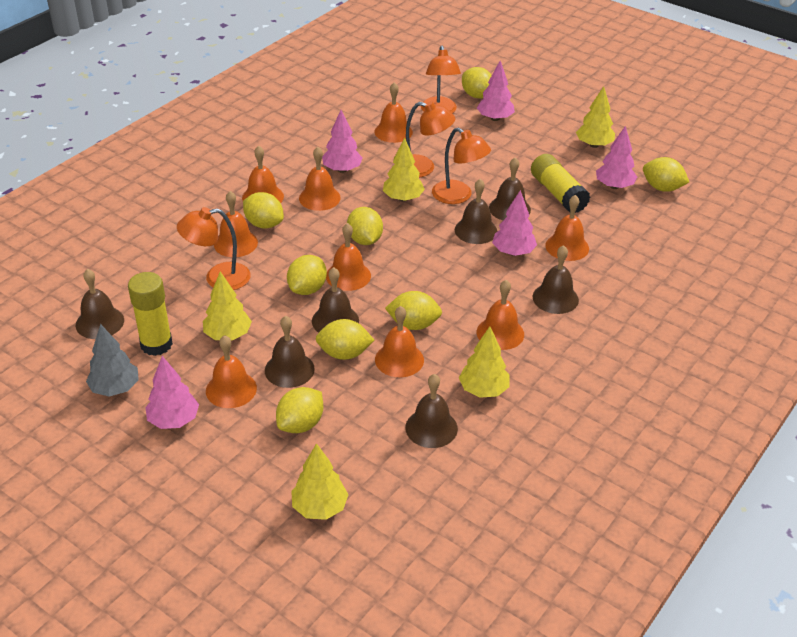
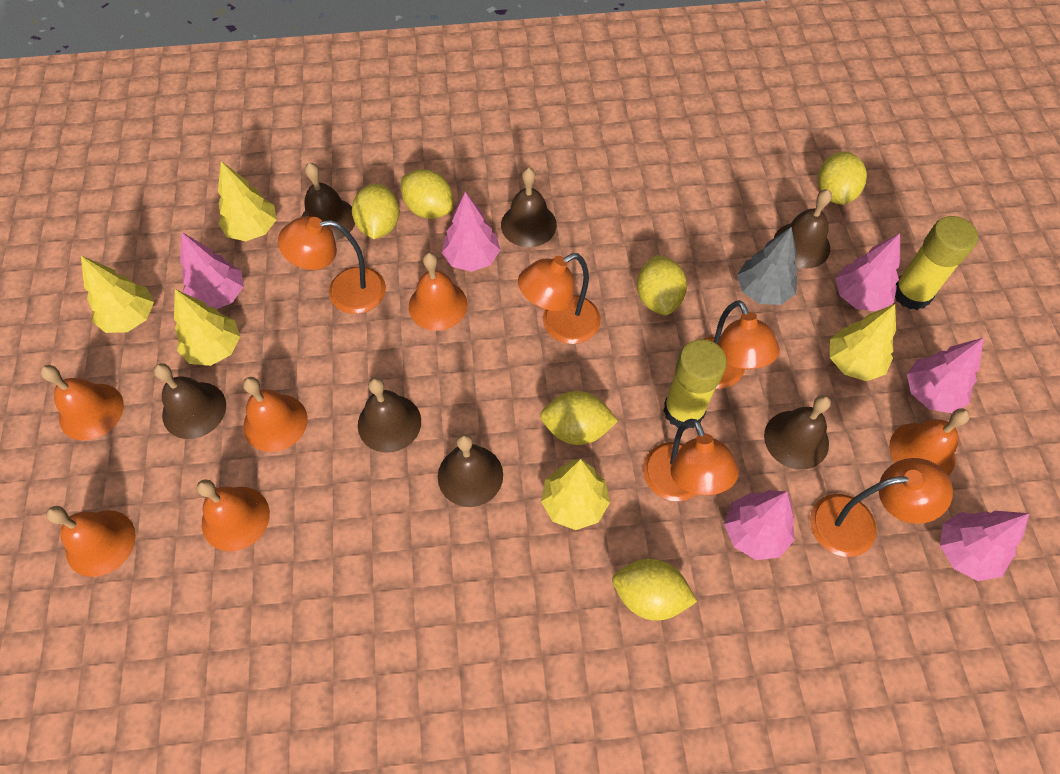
orange bell: 9 -> 6
orange lamp: 4 -> 5
pink tree: 5 -> 6
yellow lemon: 8 -> 6

